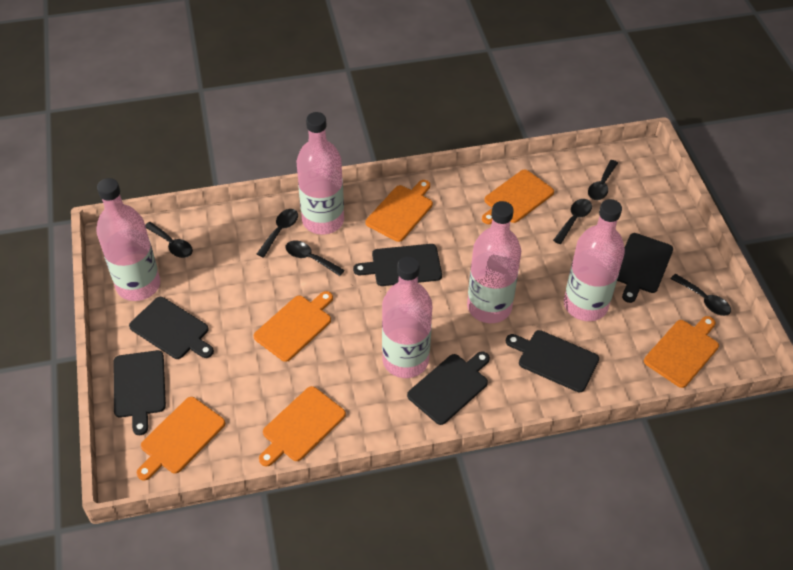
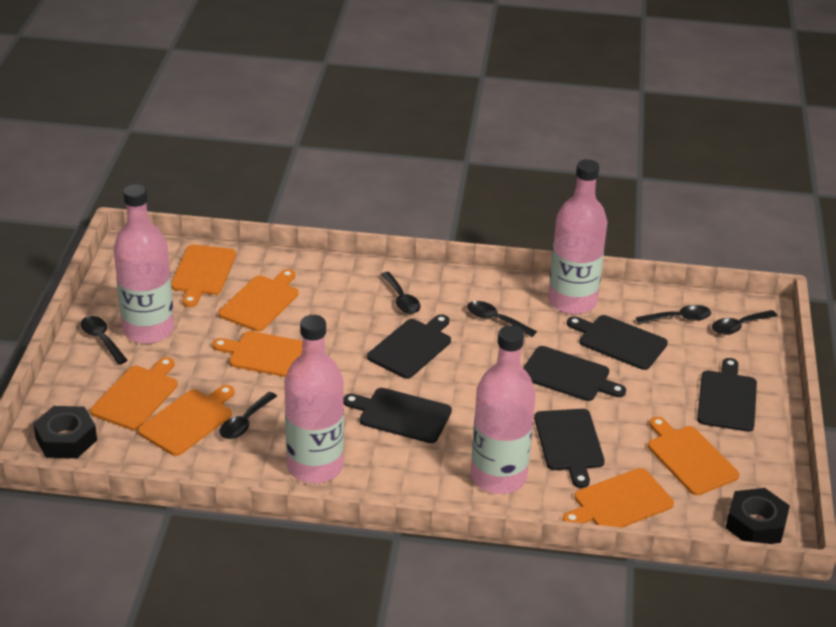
black nut: 0 -> 2
orange cutting board: 6 -> 7
pink bottle: 5 -> 4

